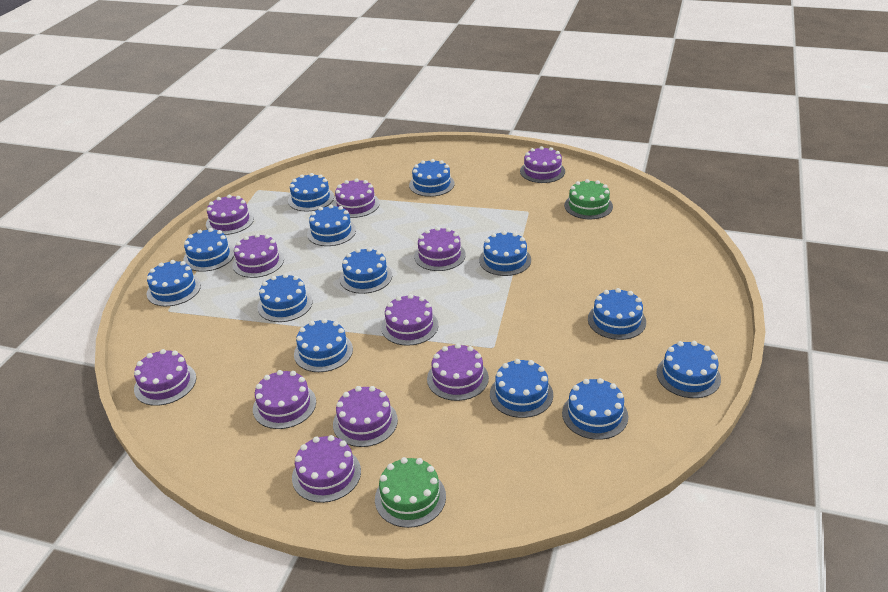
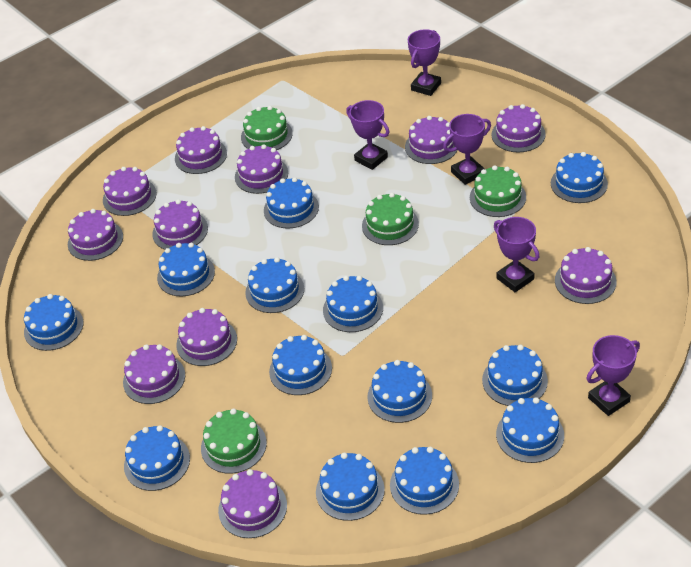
green cake: 2 -> 4
purple trophy: 0 -> 5

